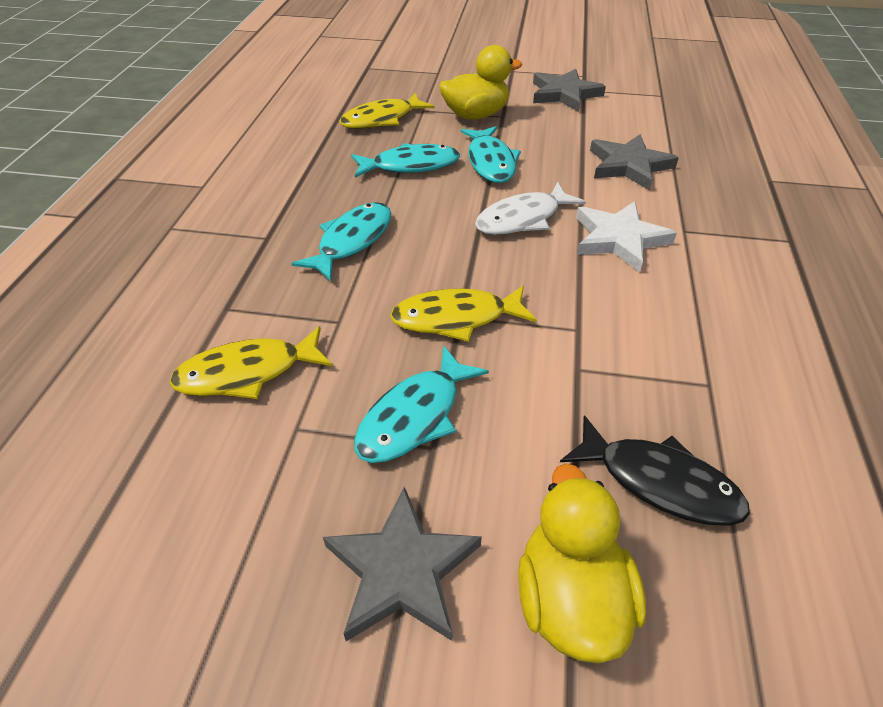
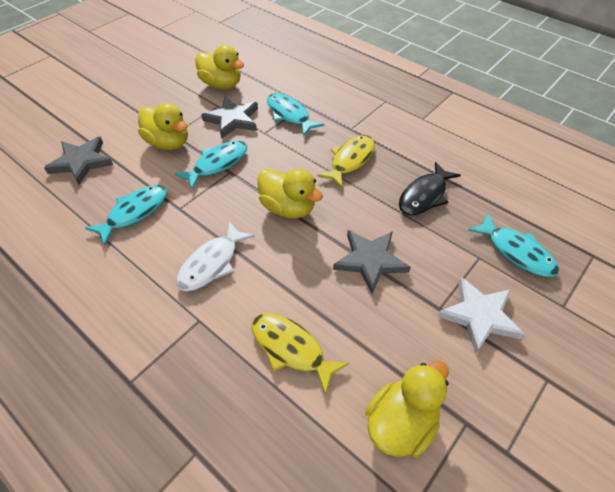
yellow duck: 2 -> 4
yellow fish: 3 -> 2

